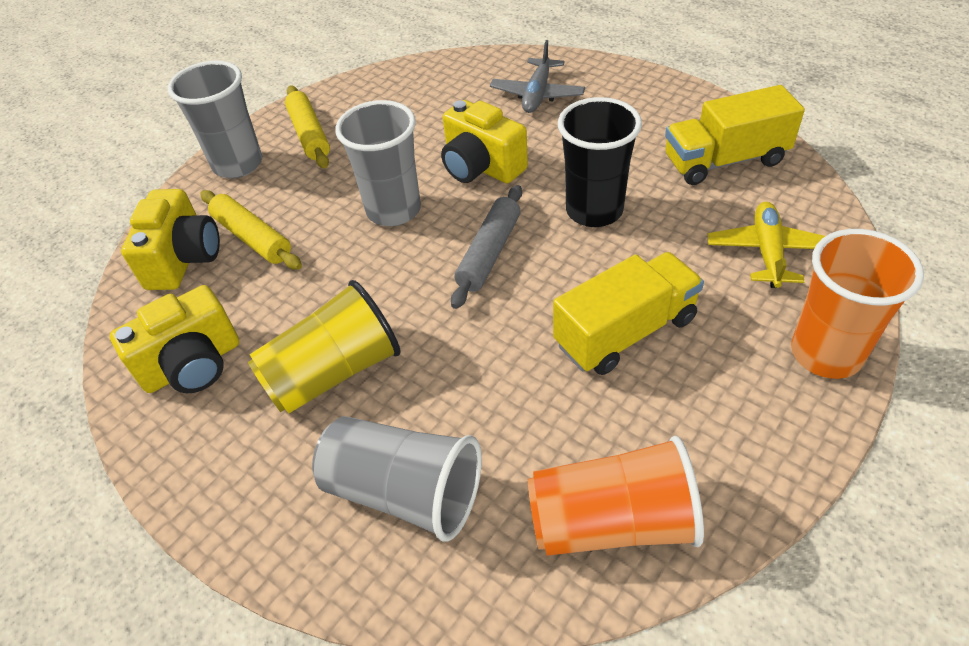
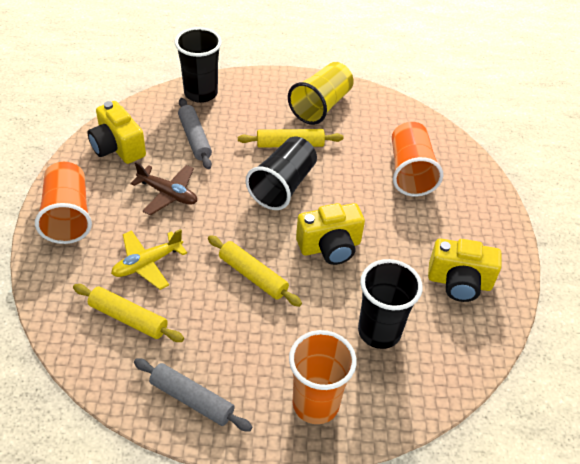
black cup: 1 -> 3
brown plane: 0 -> 1
grey cup: 3 -> 0
grey plane: 1 -> 0
grey rolling pin: 1 -> 2
orange cup: 2 -> 3
yellow rolling pin: 2 -> 3
yellow truck: 2 -> 0

